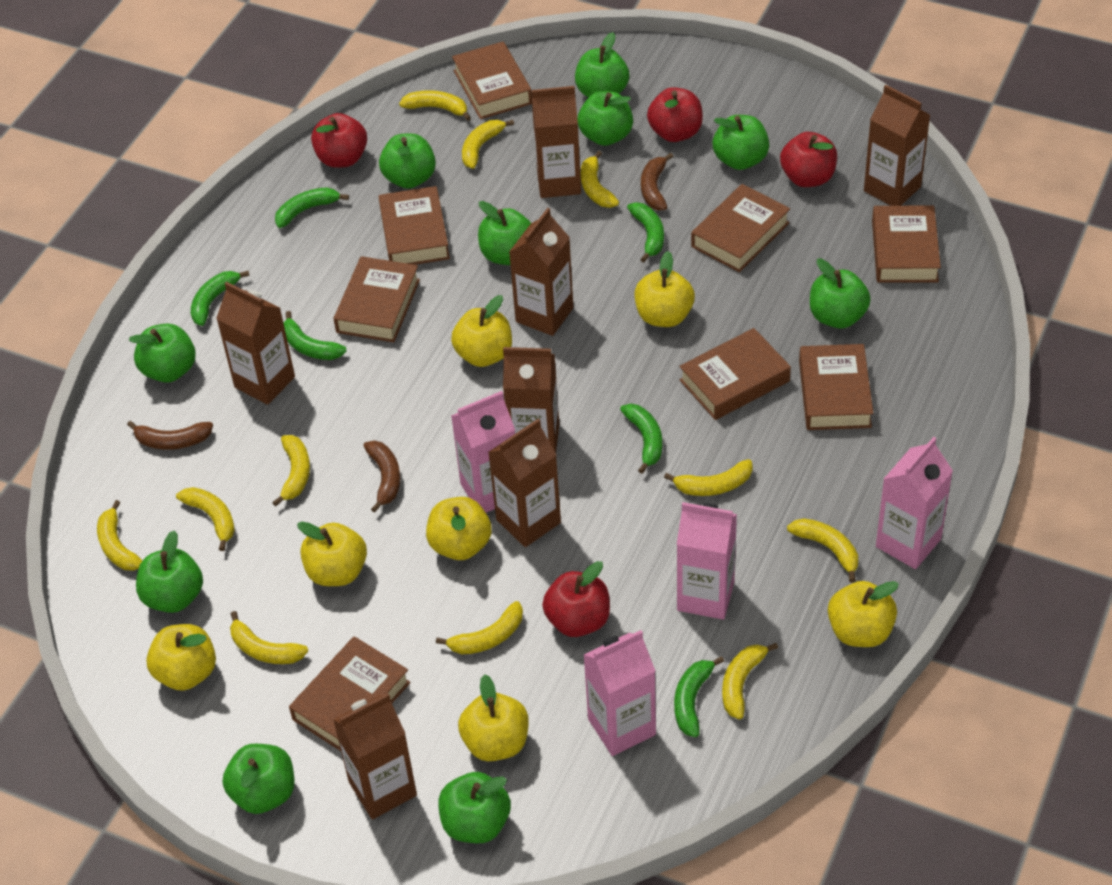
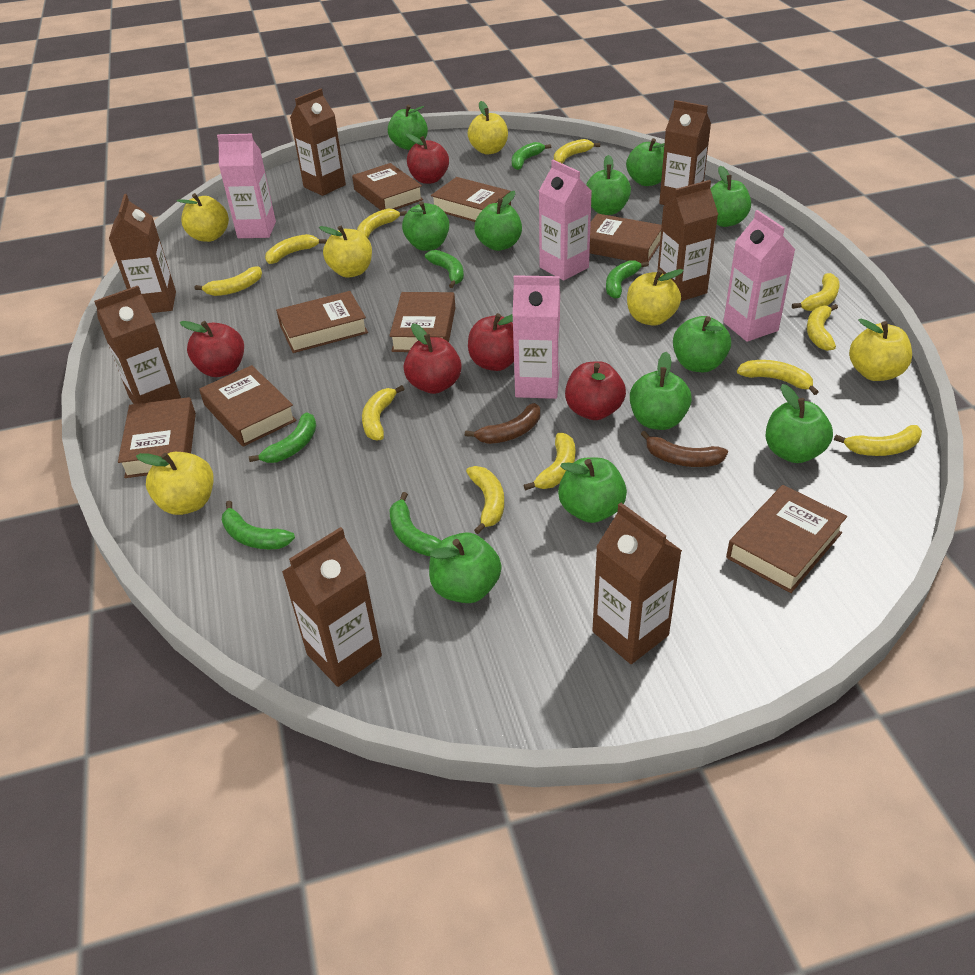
brown banana: 3 -> 2
green apple: 10 -> 11
red apple: 4 -> 5
yellow apple: 7 -> 6

